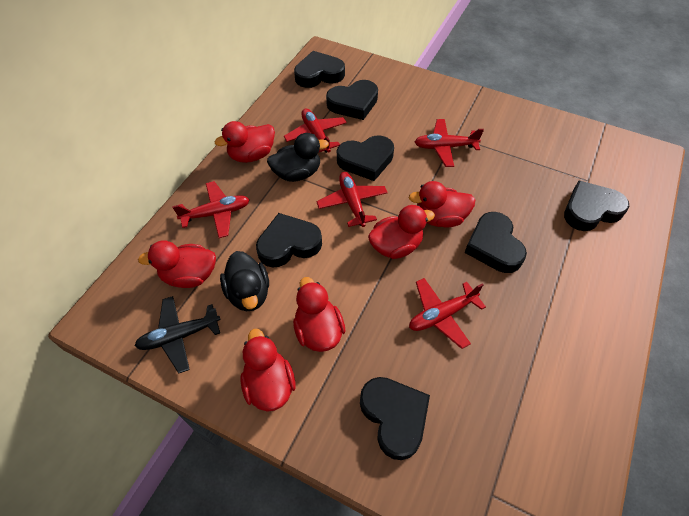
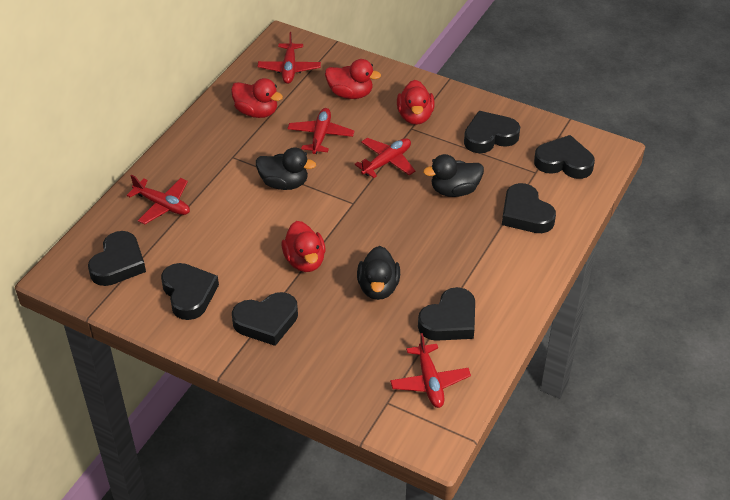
black duck: 2 -> 3
black plane: 1 -> 0
red duck: 6 -> 4

